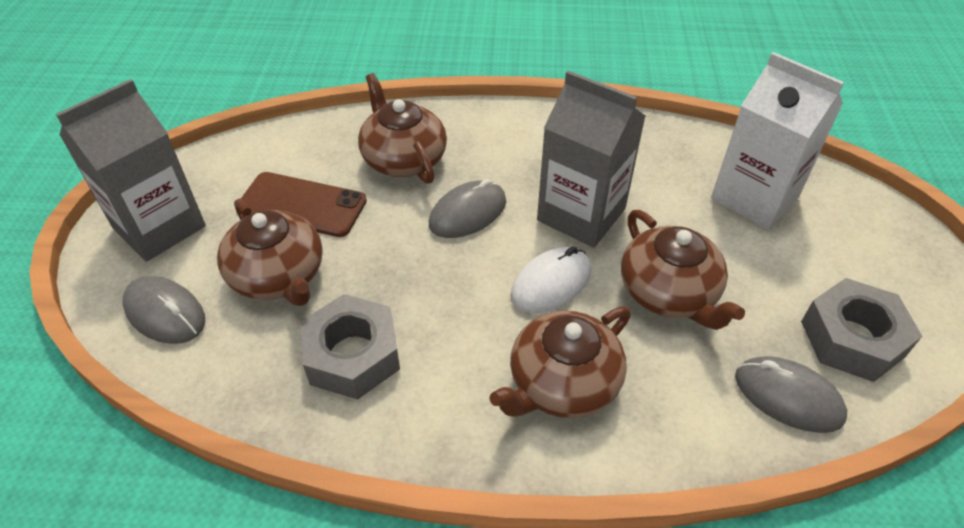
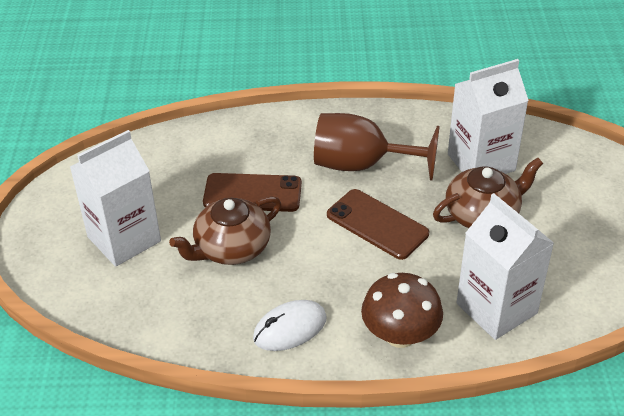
brown goblet: 0 -> 1
brown mushroom: 0 -> 1
brown phone: 1 -> 2
brown teapot: 4 -> 2
grey carton: 2 -> 0
grey mouse: 3 -> 0
grey nut: 2 -> 0
white carton: 1 -> 3

